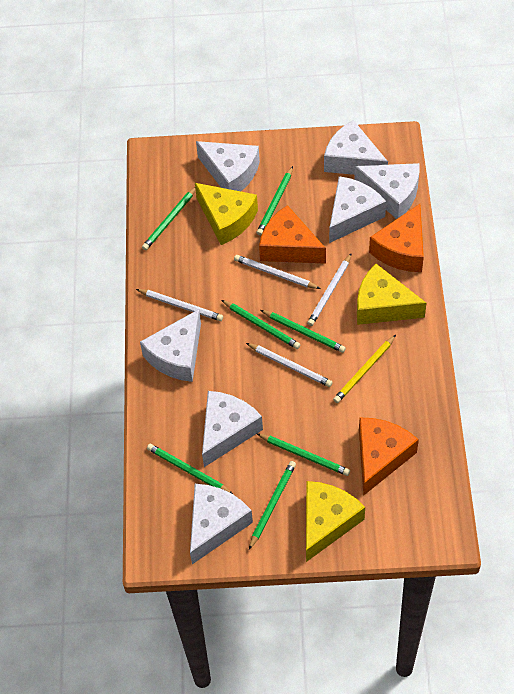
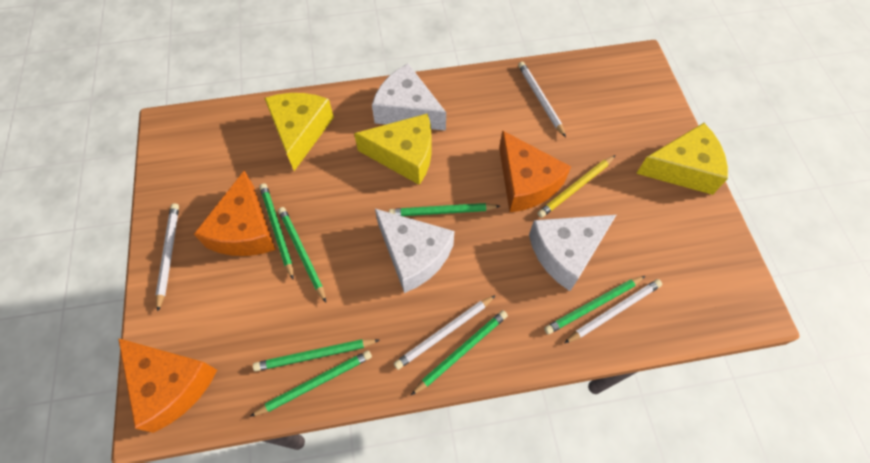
white cheese: 7 -> 3

